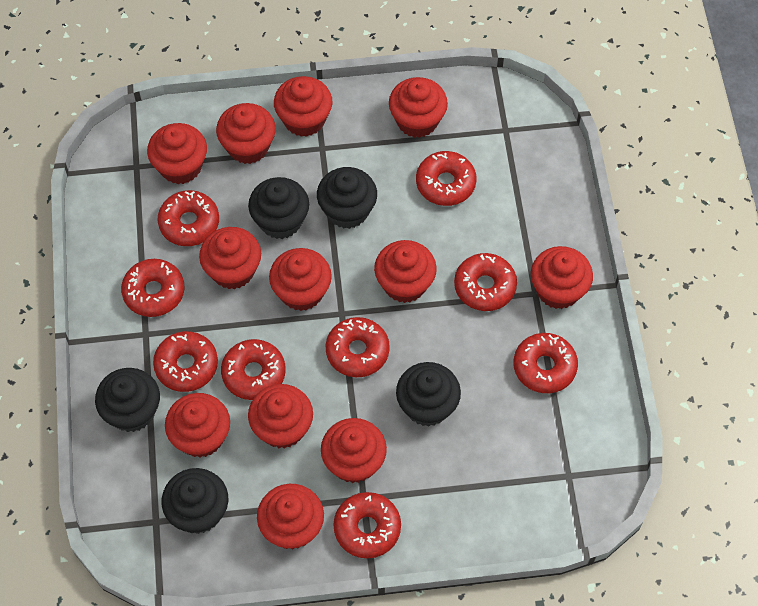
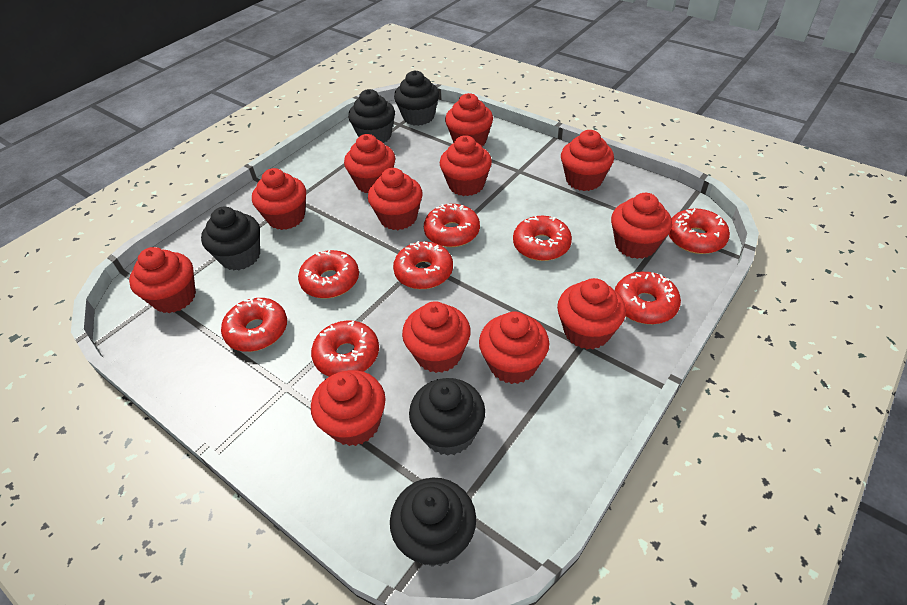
red donut: 9 -> 8

